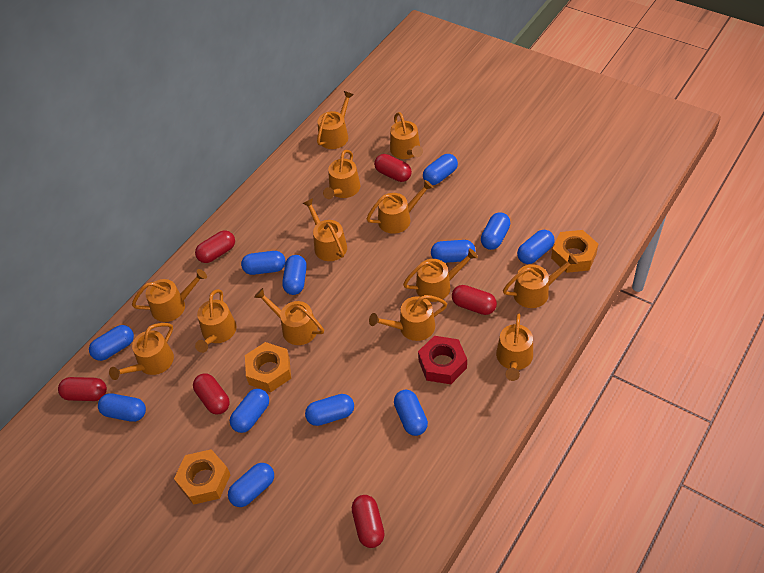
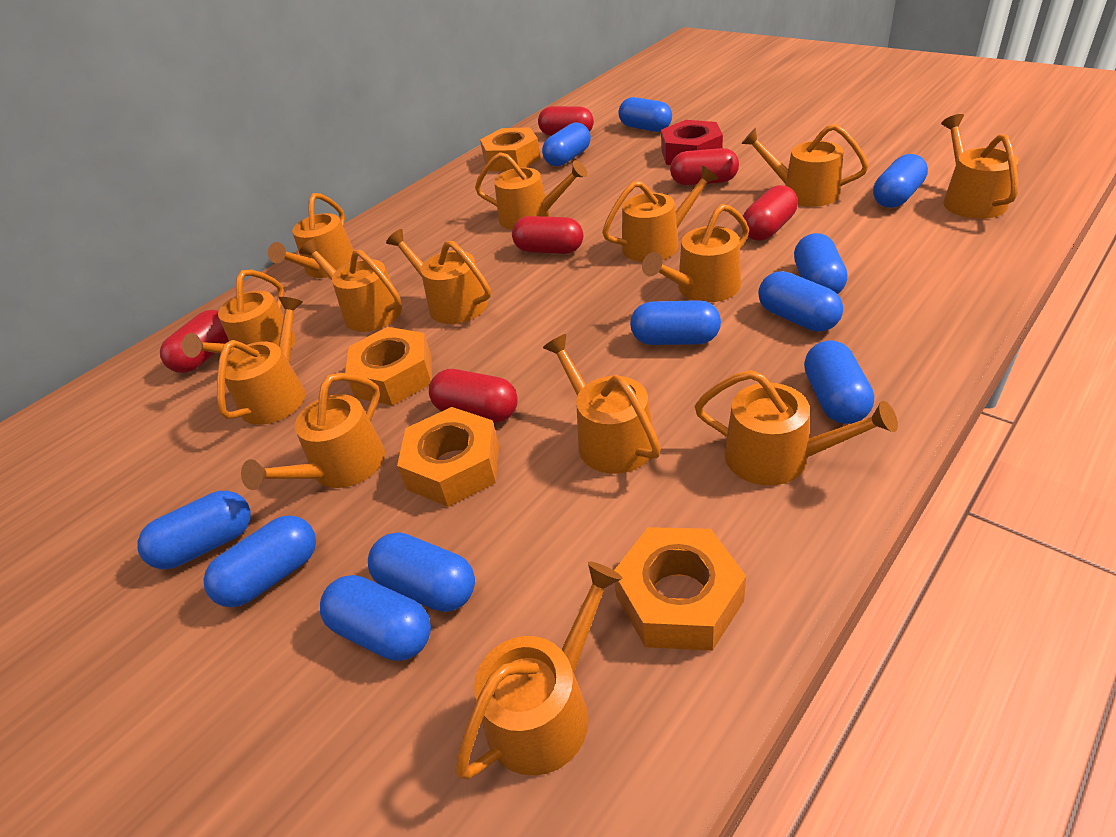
blue capsule: 12 -> 11
orange nut: 3 -> 4
orange watering can: 13 -> 14

